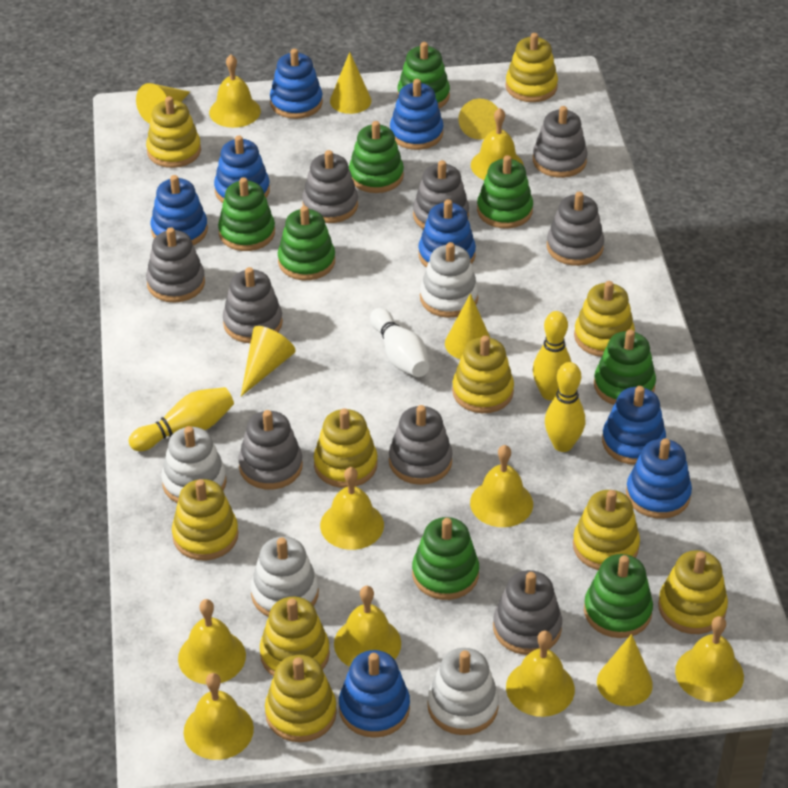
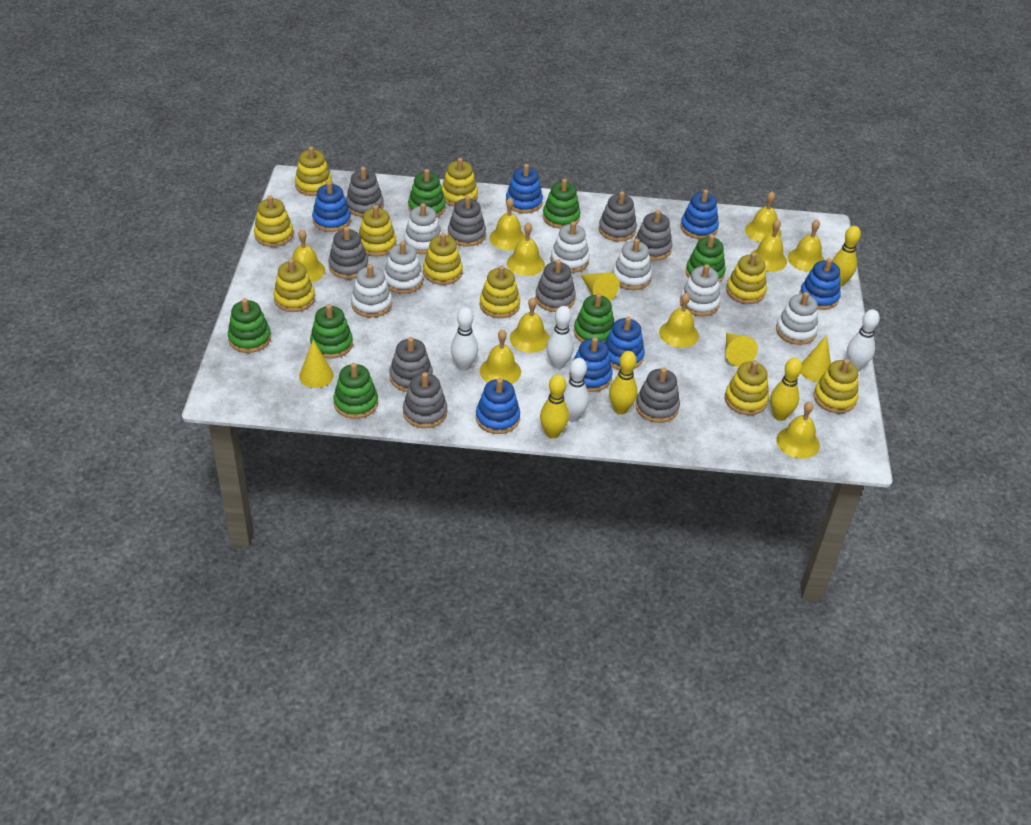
blue stacking toy: 8 -> 7
green stacking toy: 8 -> 7
white bowling pin: 1 -> 4
white stacking toy: 4 -> 7
yellow bell: 9 -> 10
yellow bowling pin: 3 -> 4
yellow cone: 6 -> 4

